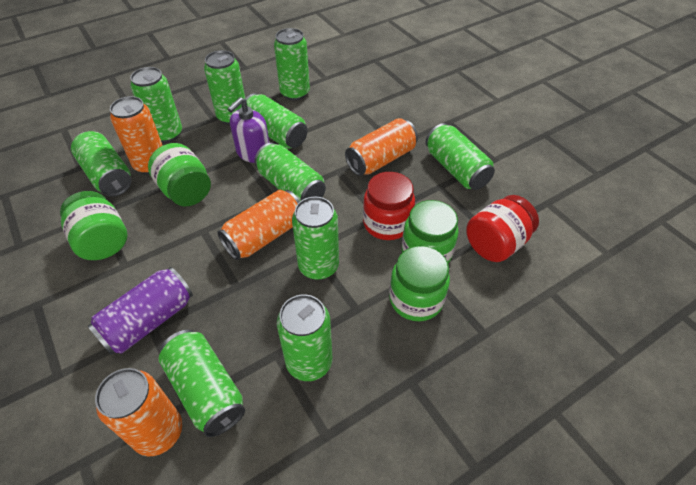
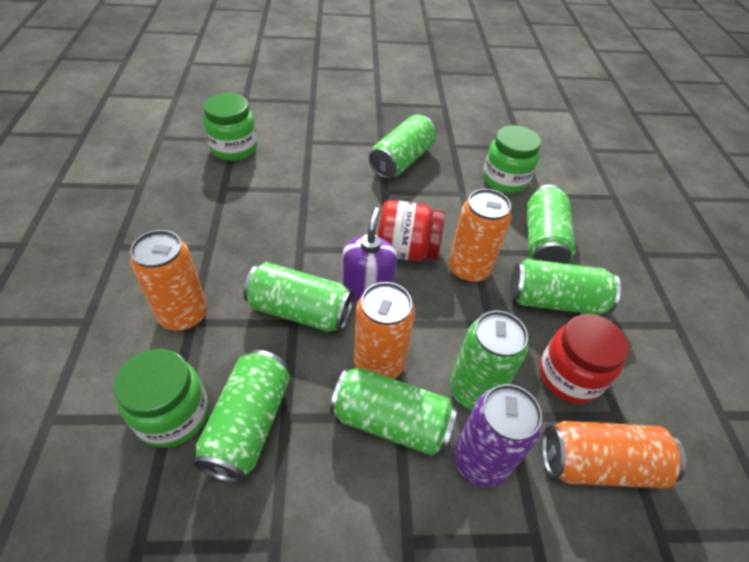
green can: 10 -> 7
green jar: 4 -> 3

